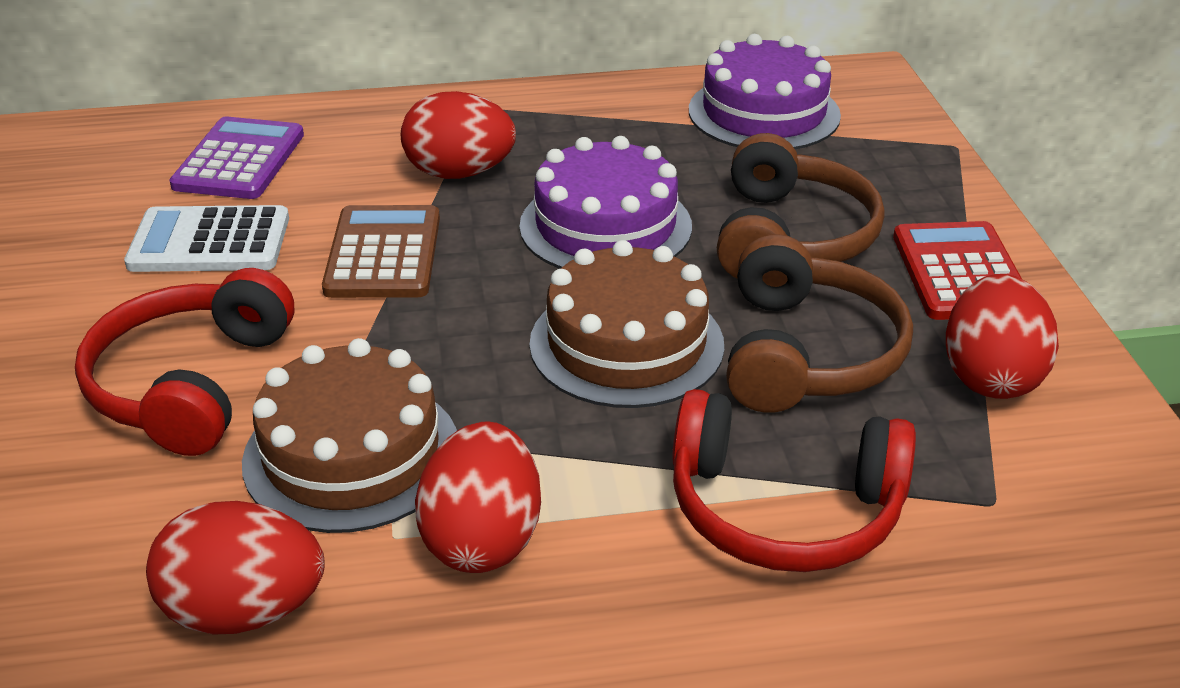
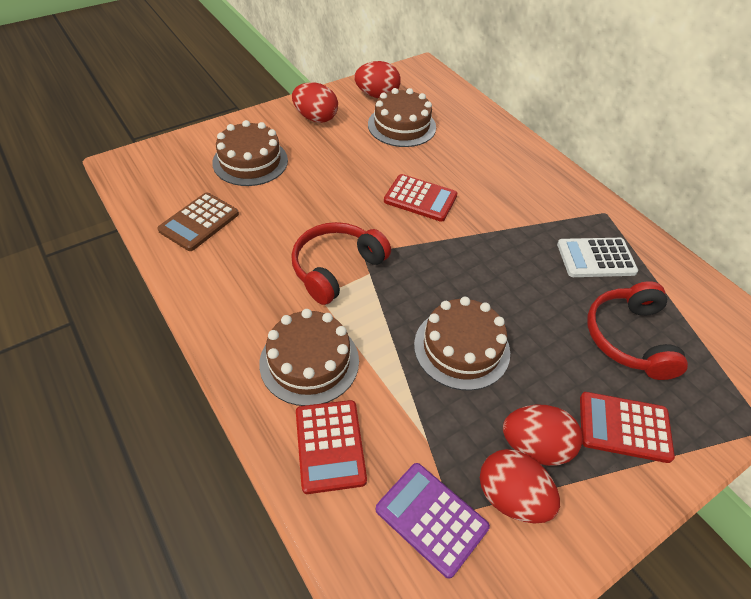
brown cake: 2 -> 4
brown headphones: 2 -> 0
purple cake: 2 -> 0
red calculator: 1 -> 3

